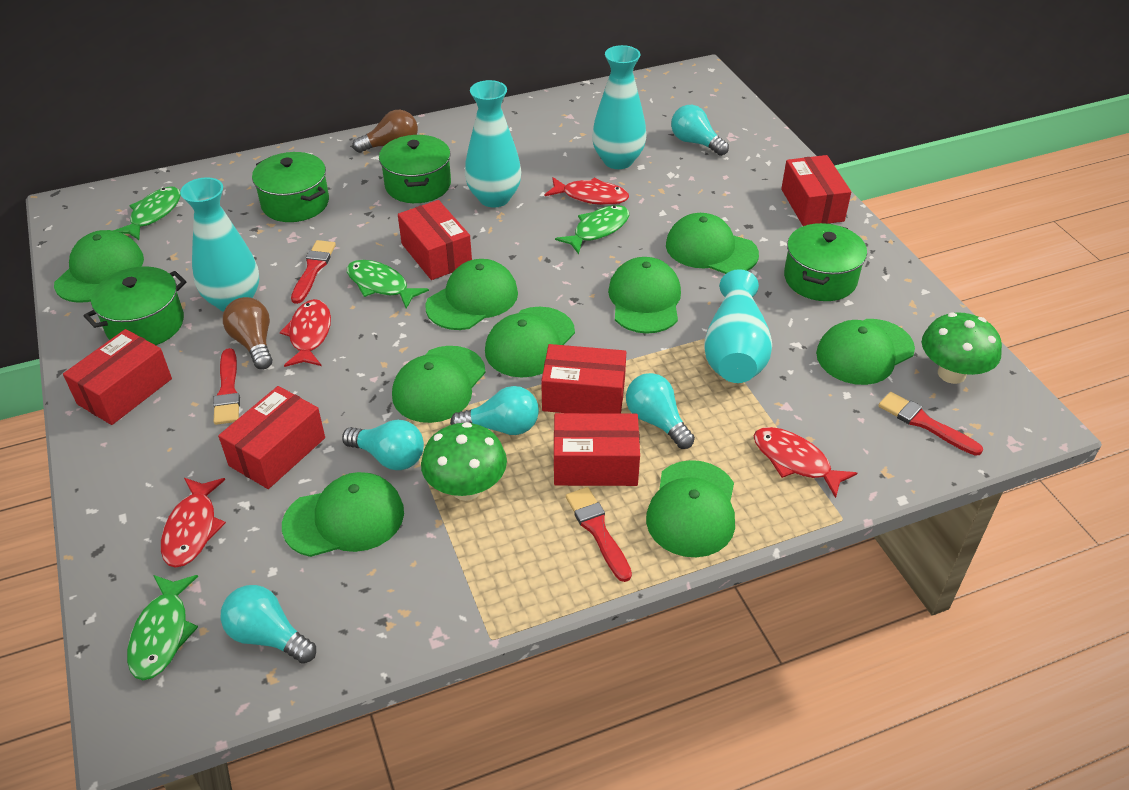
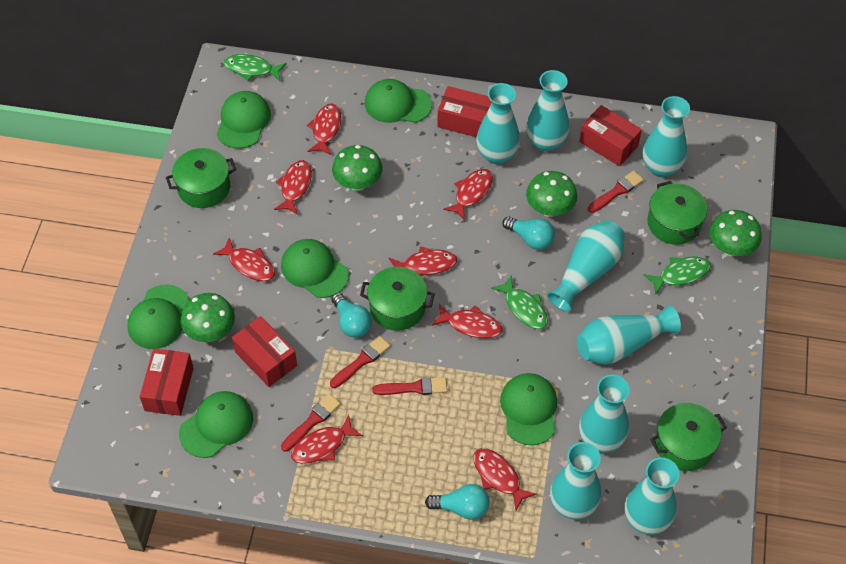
brown light bulb: 2 -> 0
green cap: 9 -> 6
green fish: 4 -> 3
green mushroom: 2 -> 4
red box: 6 -> 4
red fish: 4 -> 8
turquoise light bulb: 5 -> 3
turquoise vase: 4 -> 8

